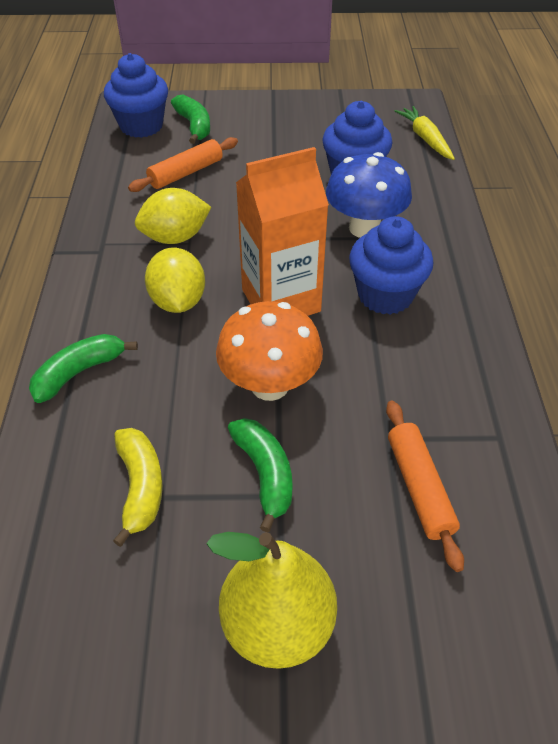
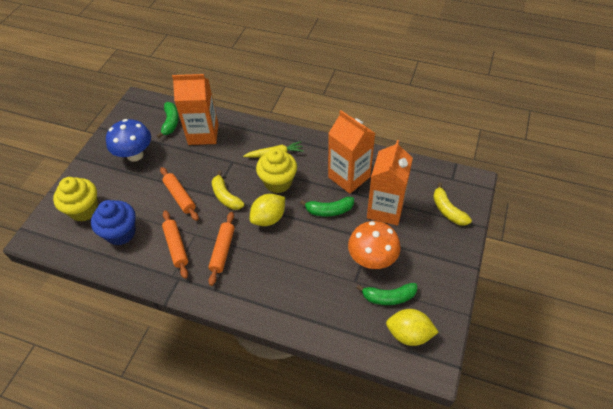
blue cupcake: 3 -> 1
orange carton: 1 -> 3
orange rolling pin: 2 -> 3
yellow banana: 1 -> 2
yellow cupcake: 0 -> 2
yellow pear: 1 -> 0

